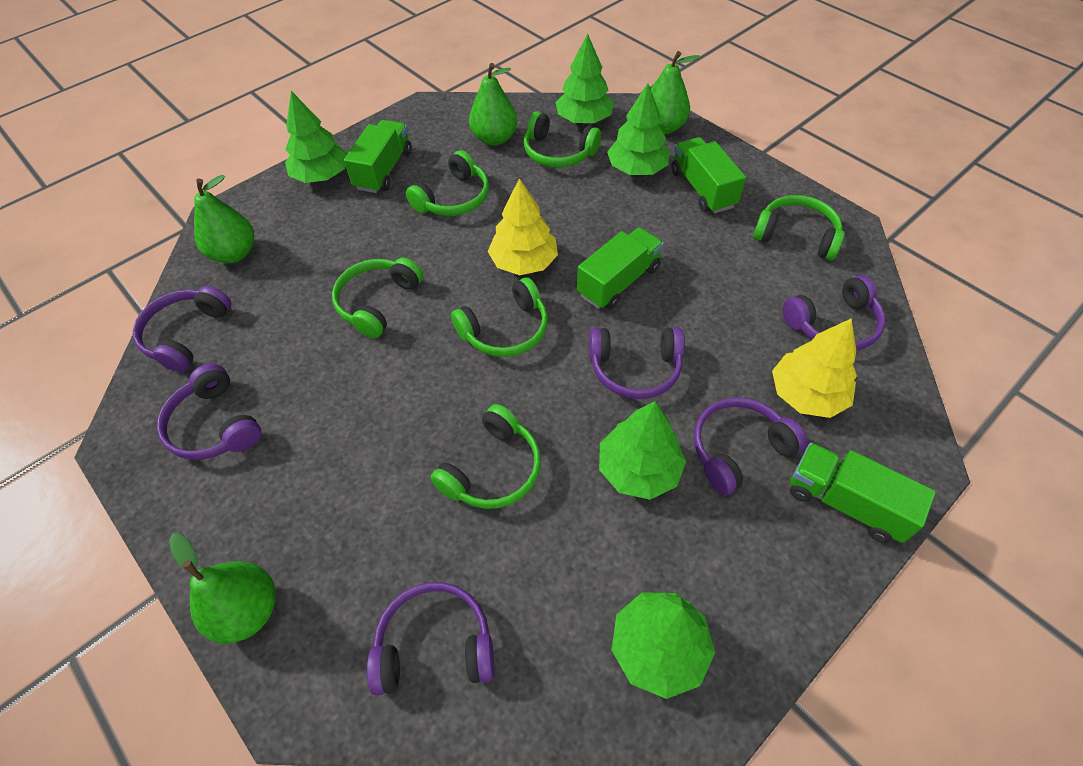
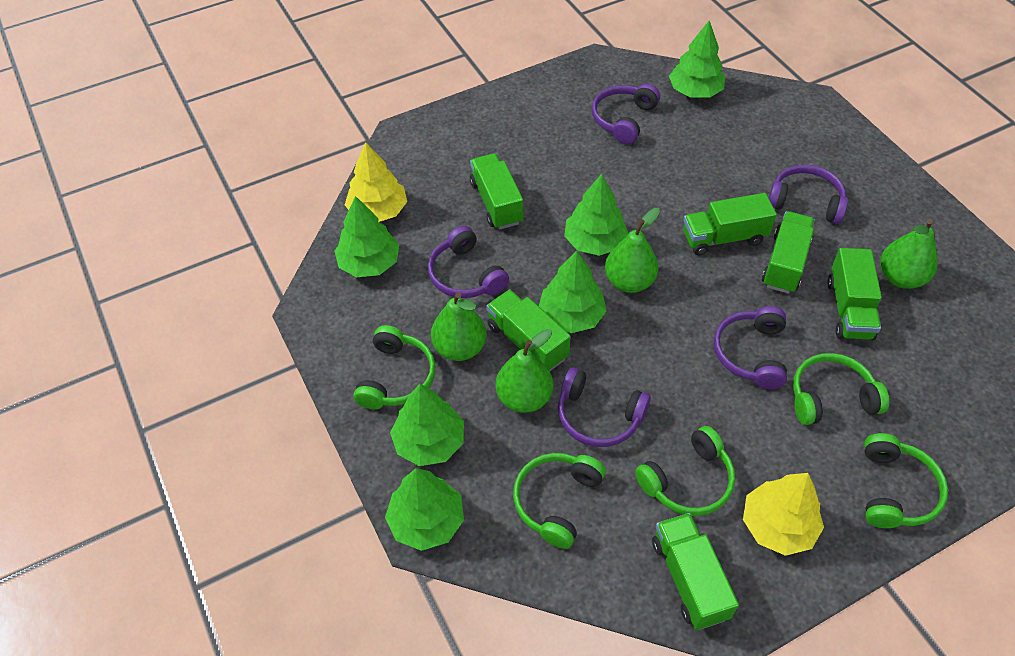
green headphones: 6 -> 5
green tree: 5 -> 6
green truck: 4 -> 6
purple headphones: 6 -> 5

